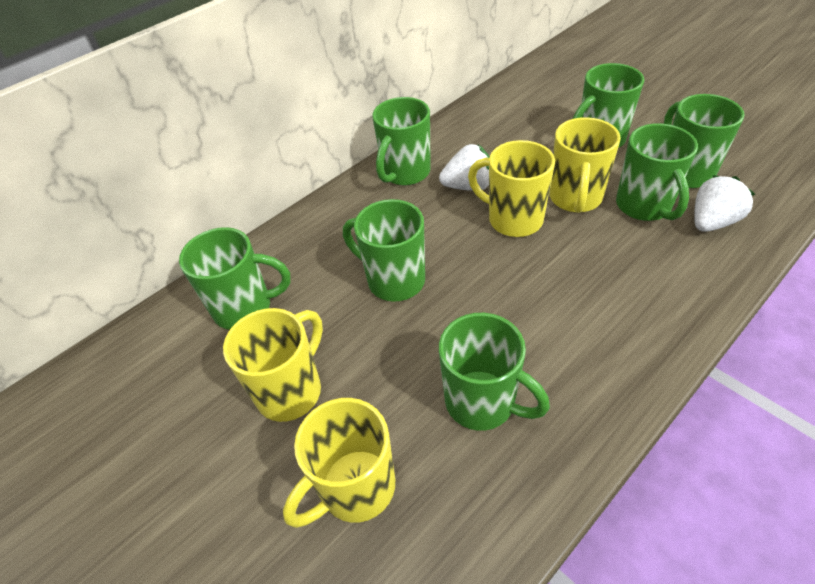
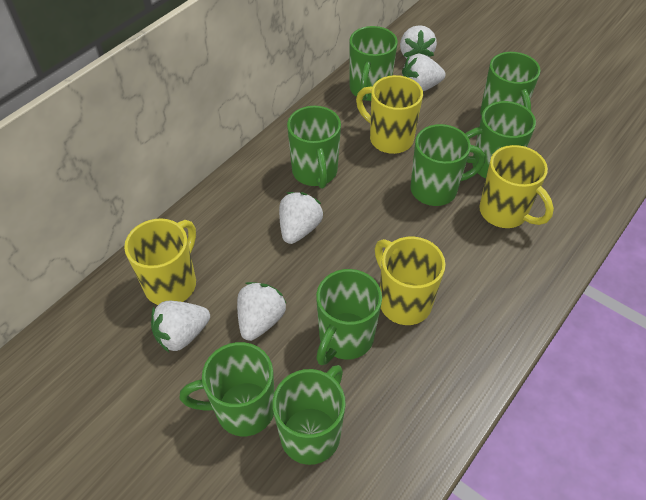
green mug: 7 -> 8
white strawberry: 2 -> 5

